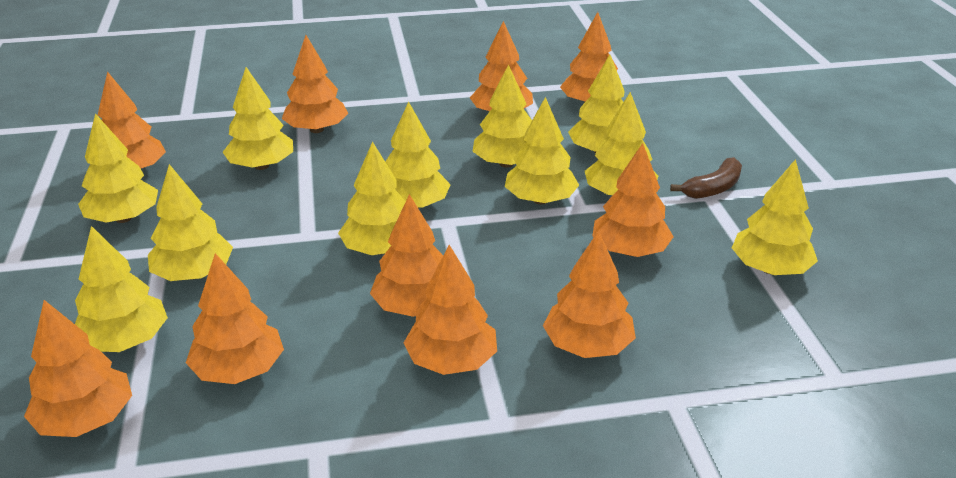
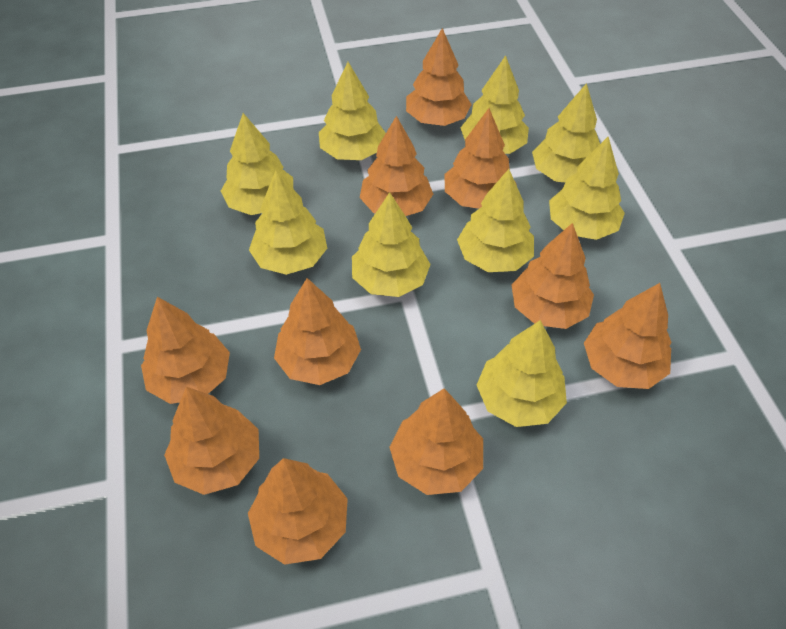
brown banana: 1 -> 0
yellow tree: 11 -> 9

